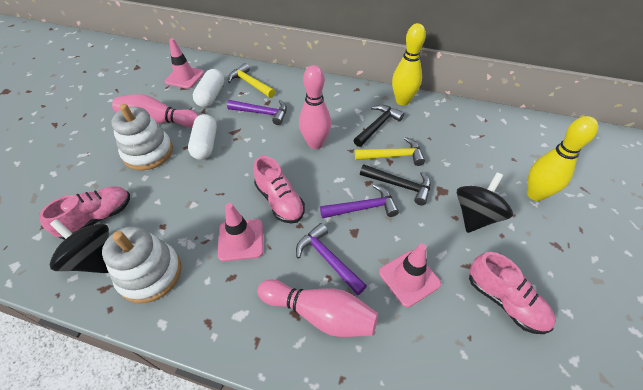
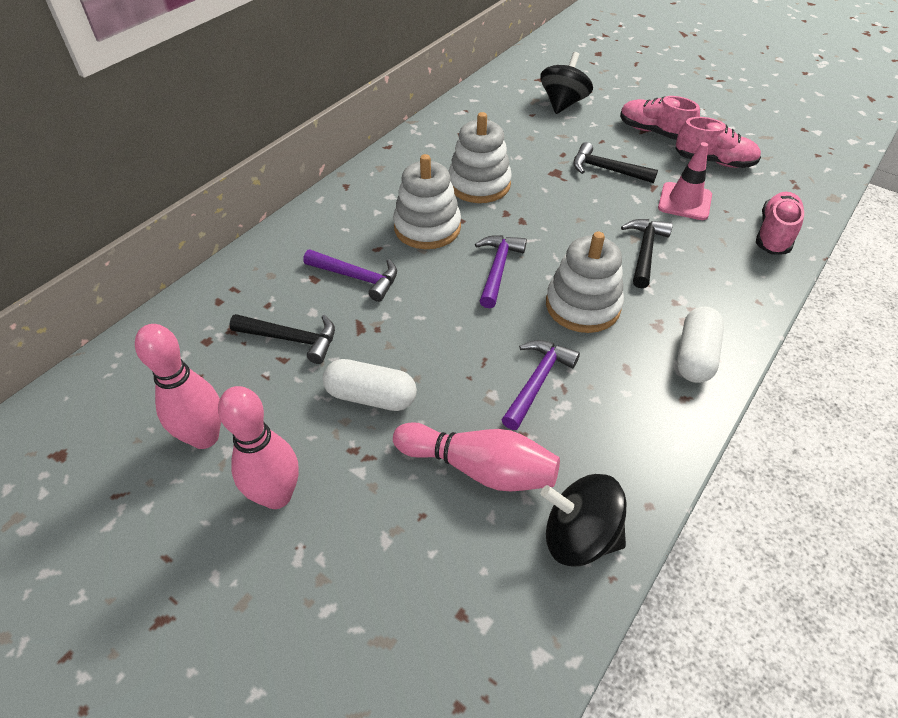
black hammer: 2 -> 3
pink traffic cone: 3 -> 1
white stacking toy: 2 -> 3
yellow bowling pin: 2 -> 0
yellow hammer: 2 -> 0

